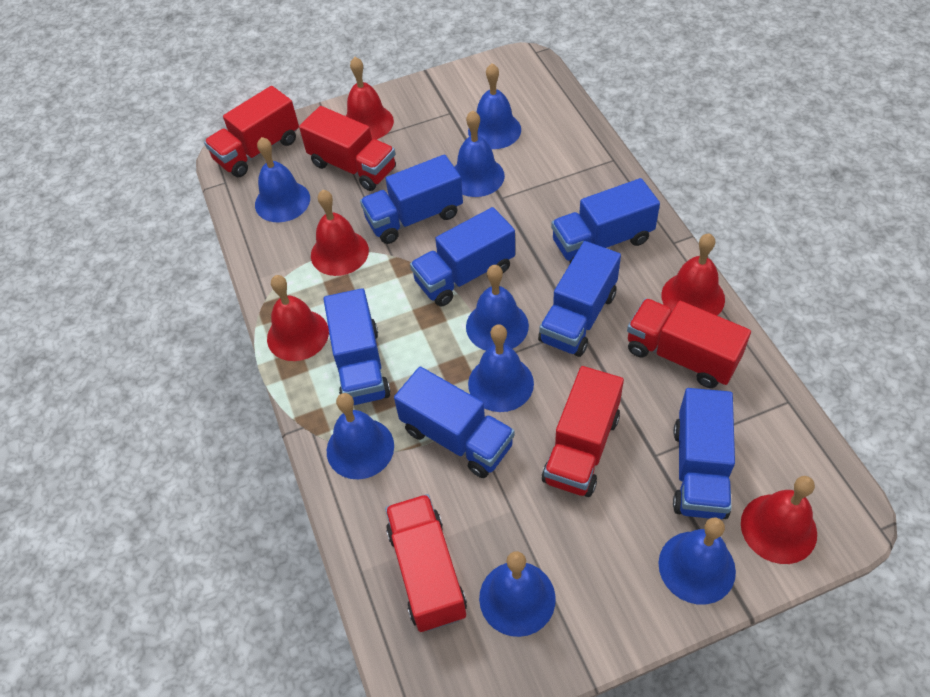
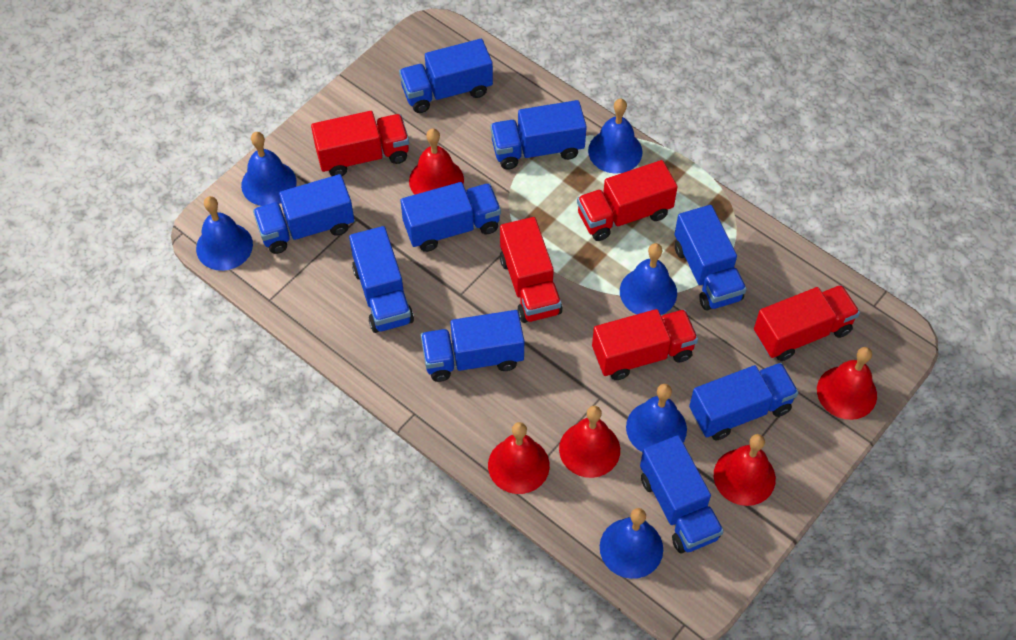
blue bell: 8 -> 6
blue truck: 7 -> 9

